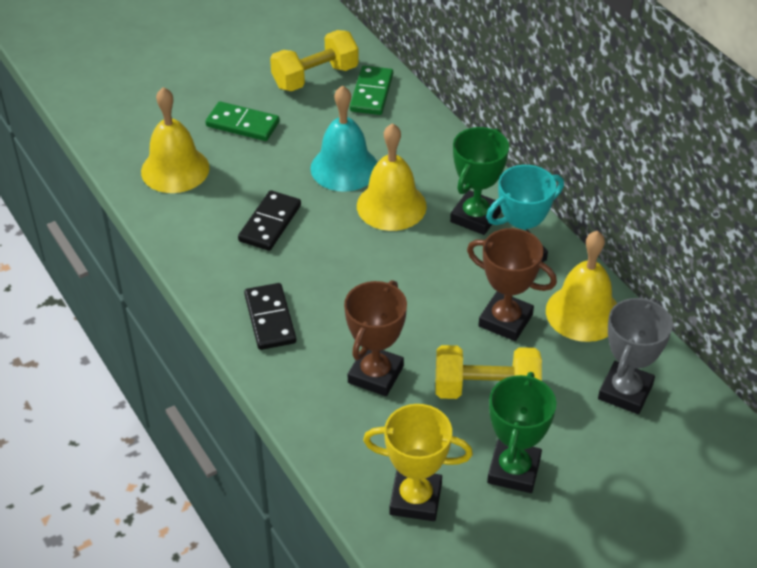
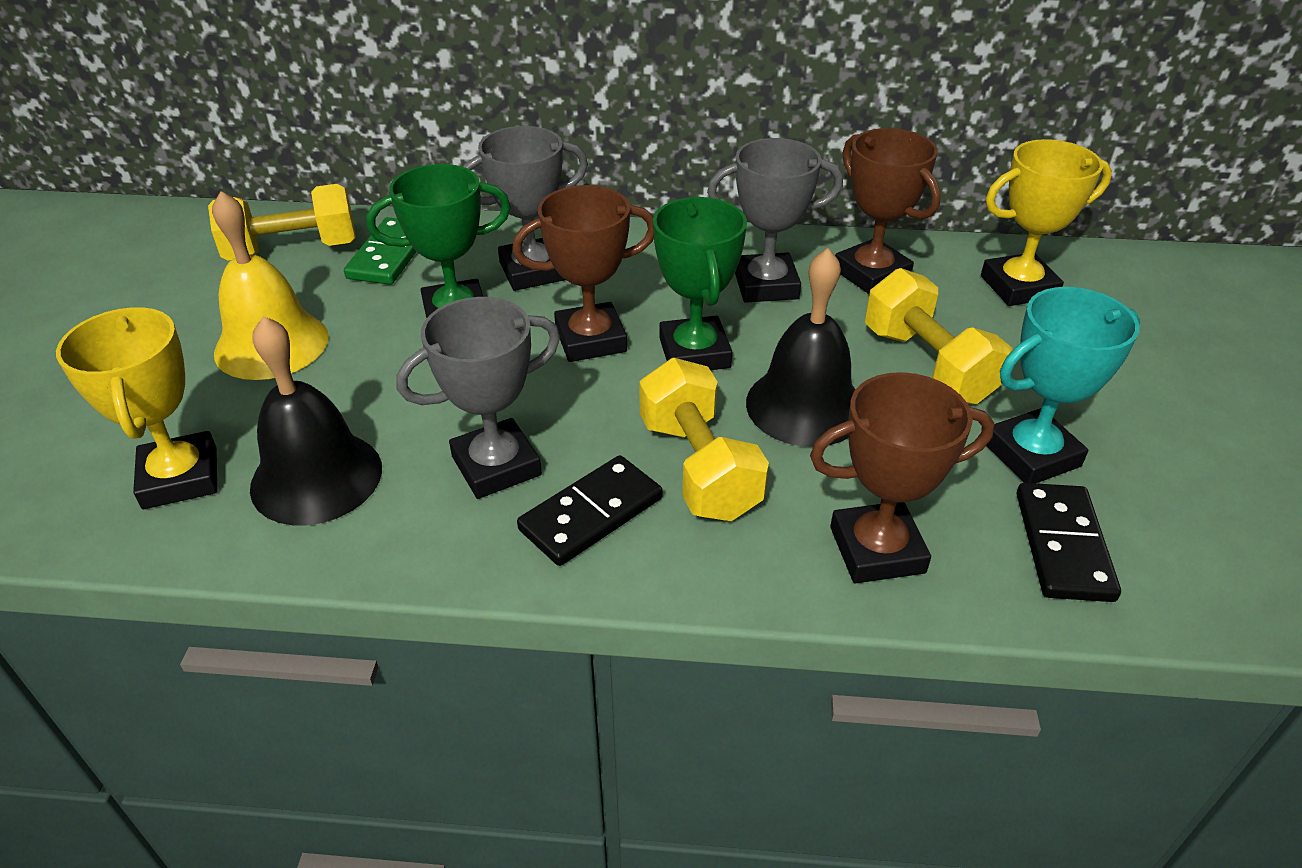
black bell: 0 -> 2
brown trophy: 2 -> 3
green domino: 2 -> 1
grey trophy: 1 -> 3
turquoise bell: 1 -> 0
yellow bell: 3 -> 1
yellow dumbbell: 2 -> 3
yellow trophy: 1 -> 2

